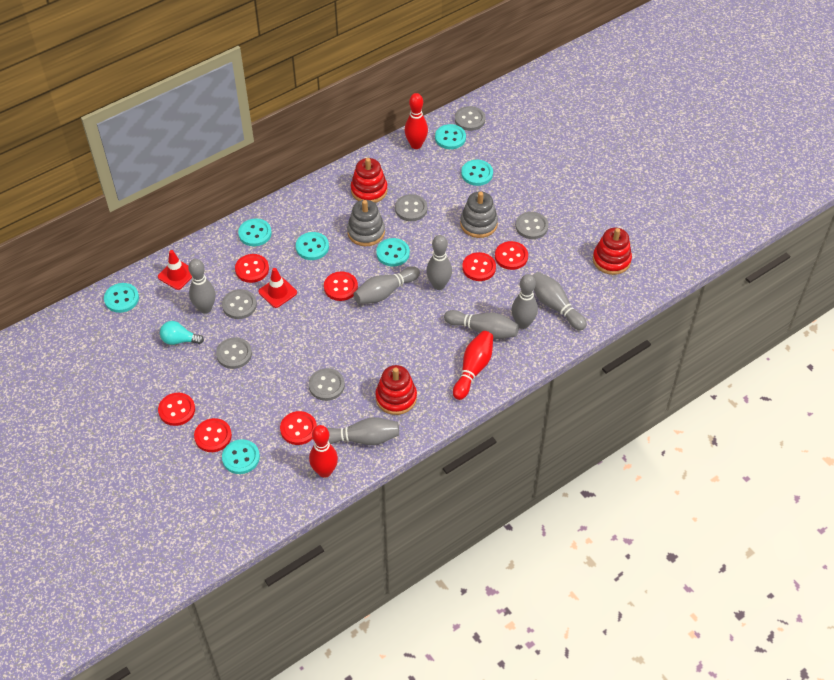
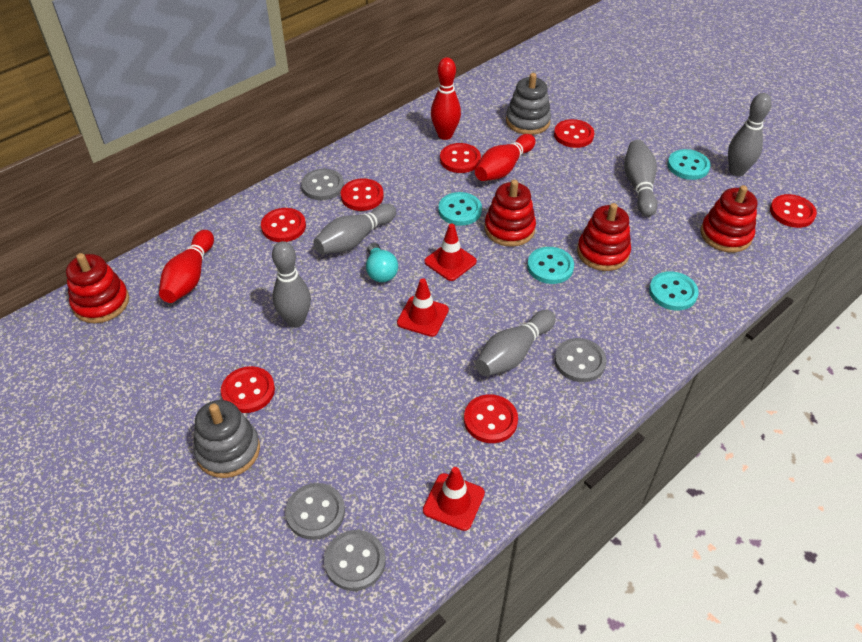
grey bowling pin: 7 -> 5
grey button: 6 -> 4
red stacking toy: 3 -> 4
red traffic cone: 2 -> 3
turquoise button: 7 -> 4

